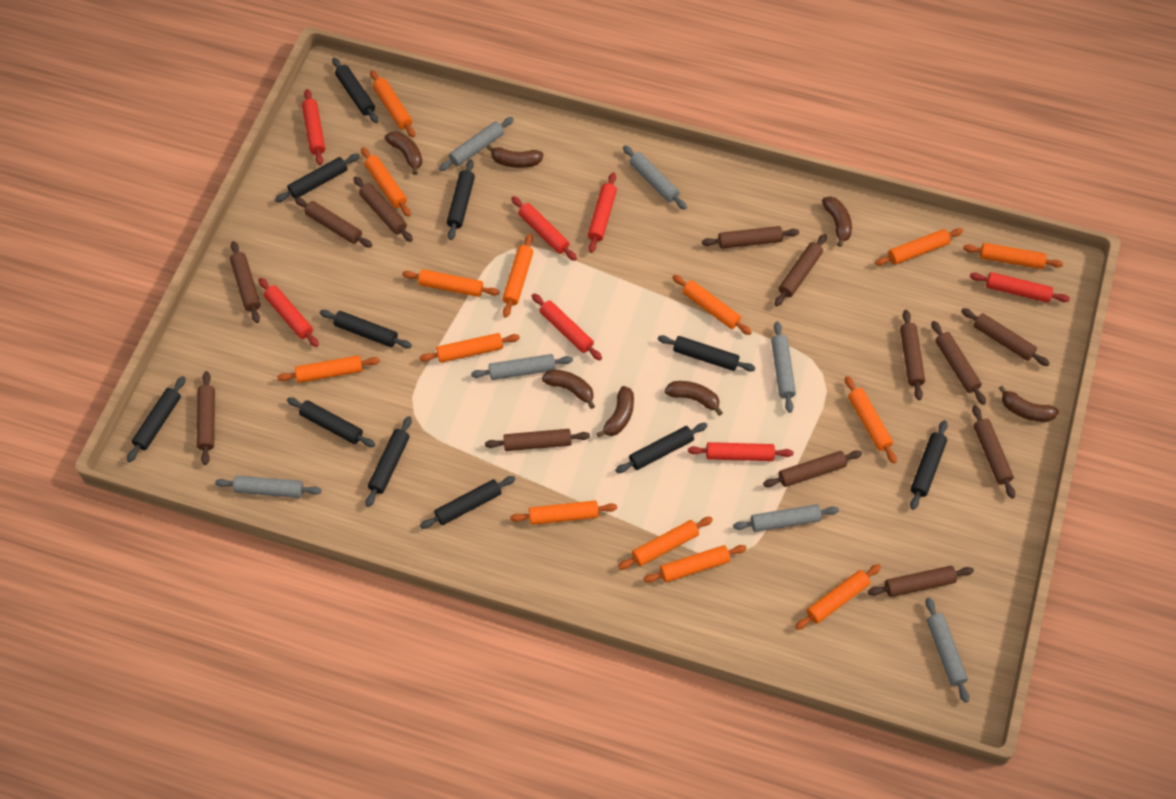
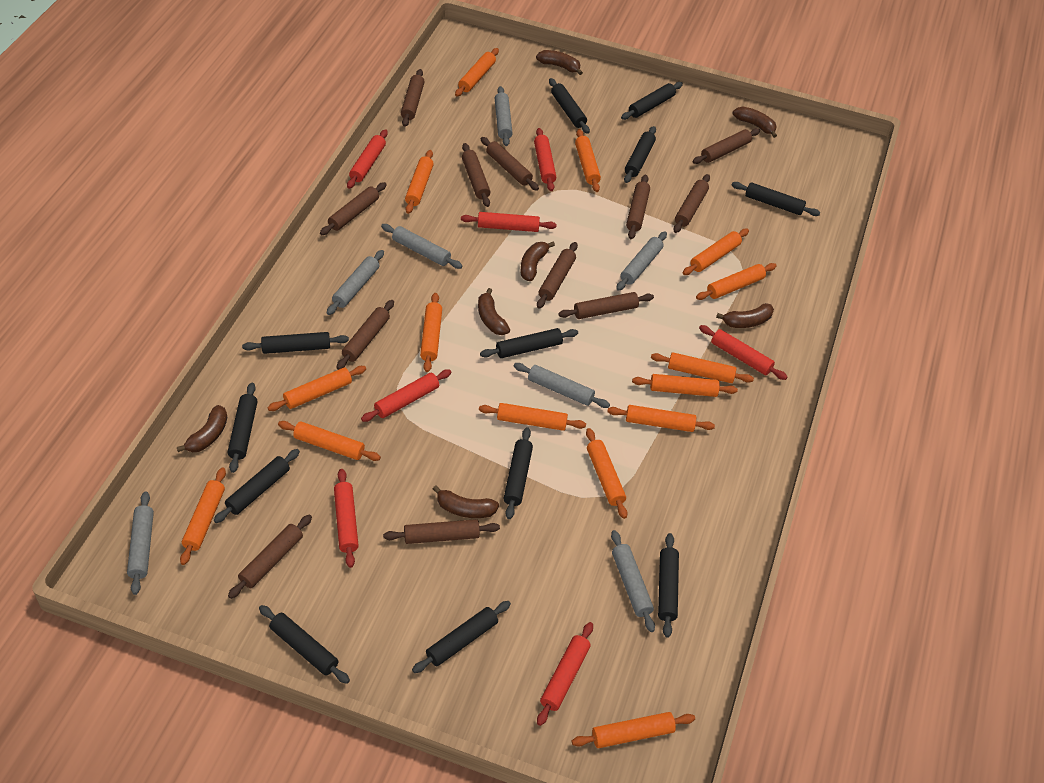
black rolling pin: 11 -> 12
brown rolling pin: 13 -> 12
orange rolling pin: 14 -> 15

